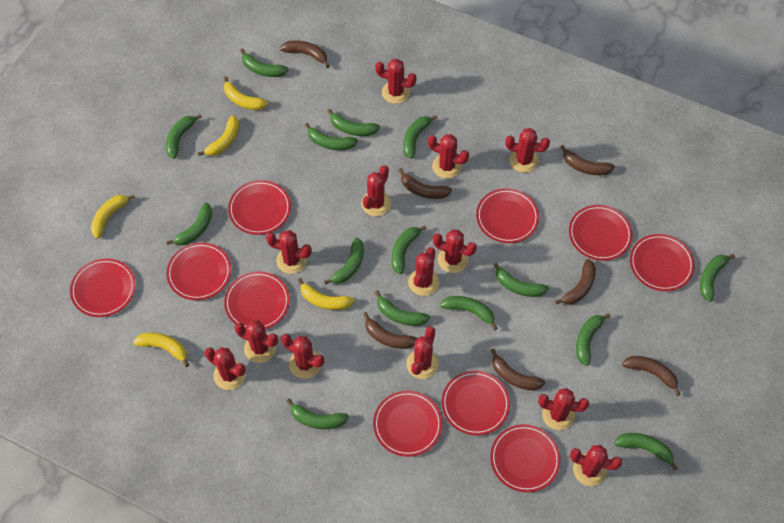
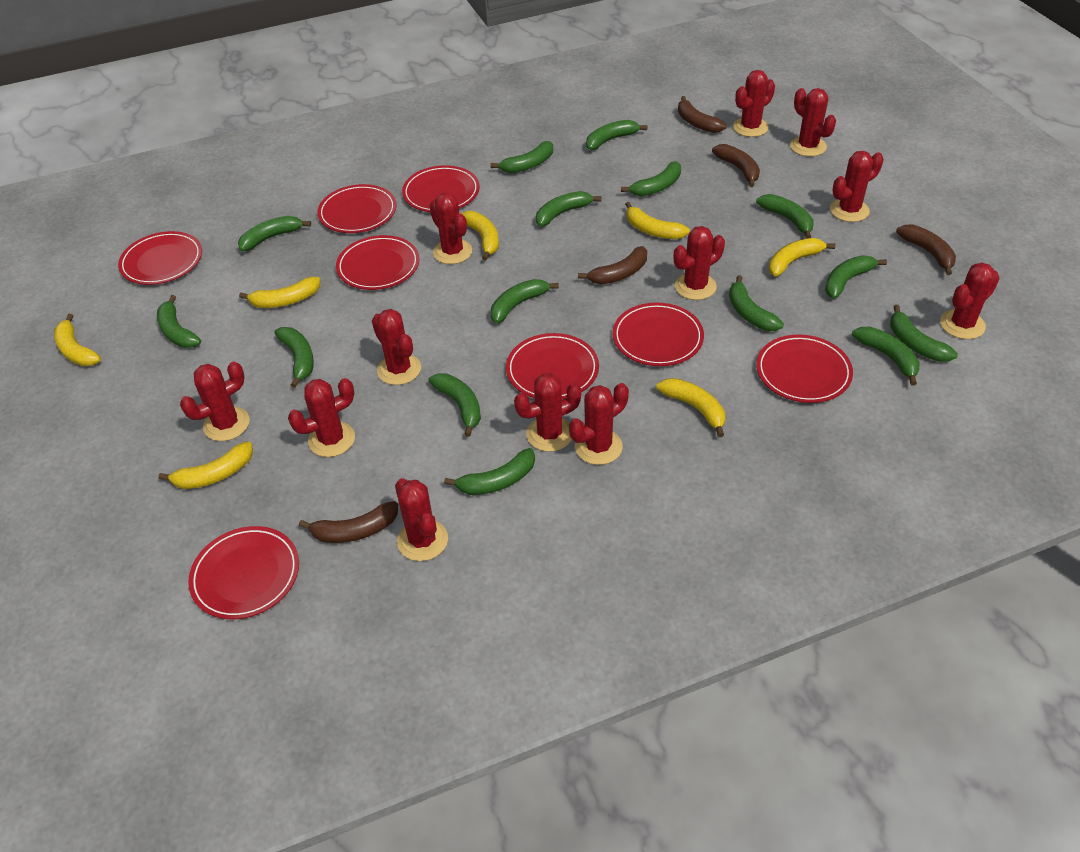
brown banana: 7 -> 5
red cactus: 13 -> 12
red plate: 10 -> 8
yellow banana: 5 -> 7

